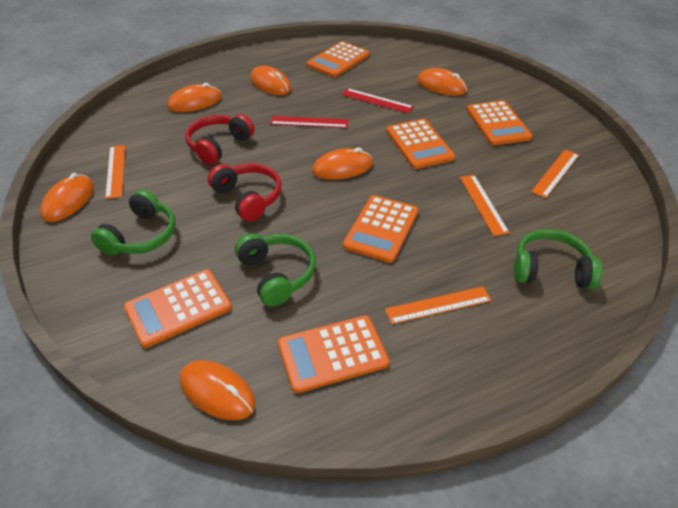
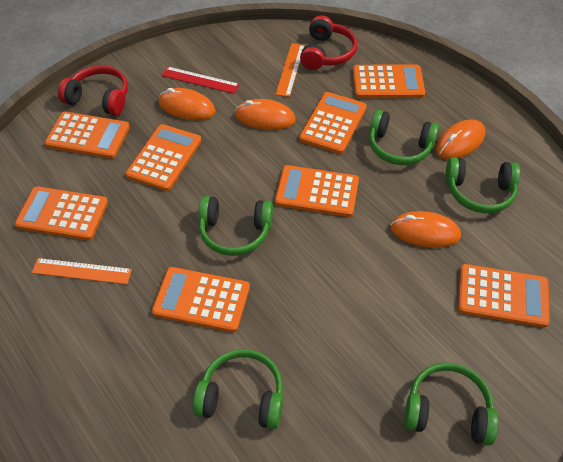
green headphones: 3 -> 5
orange calculator: 6 -> 8
orange mouse: 6 -> 4
orange ruler: 4 -> 2
red ruler: 2 -> 1

